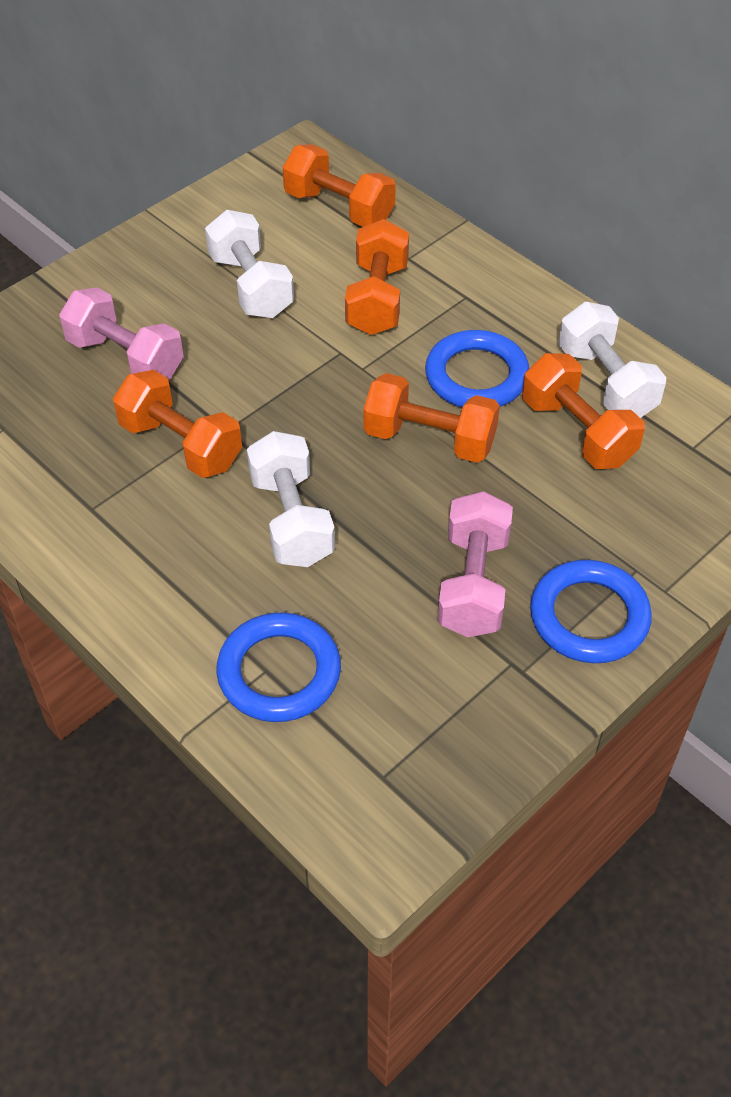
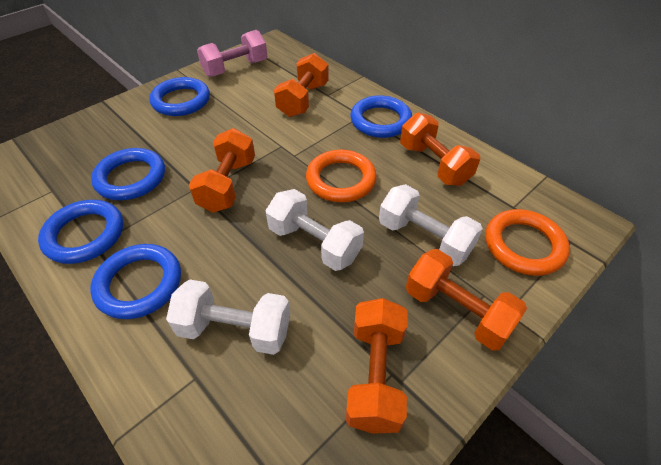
blue ring: 3 -> 5
orange ring: 0 -> 2
pink dumbbell: 2 -> 1

